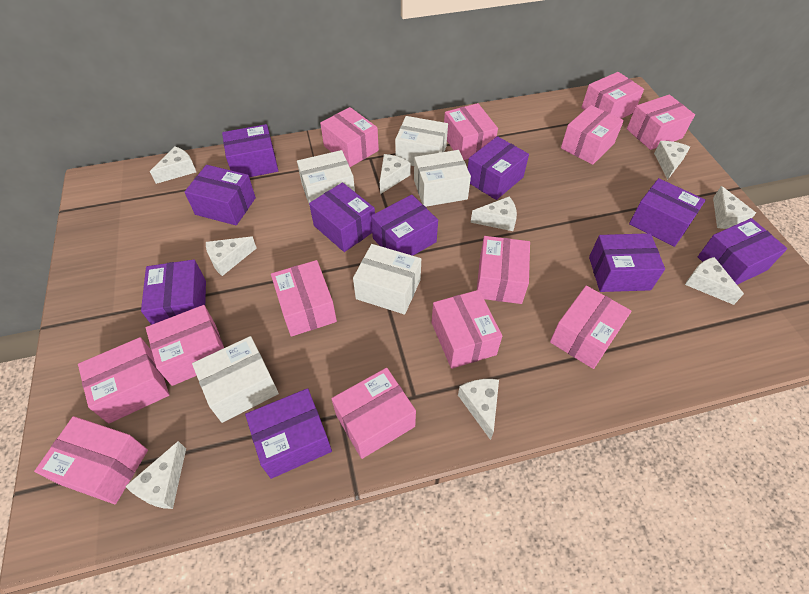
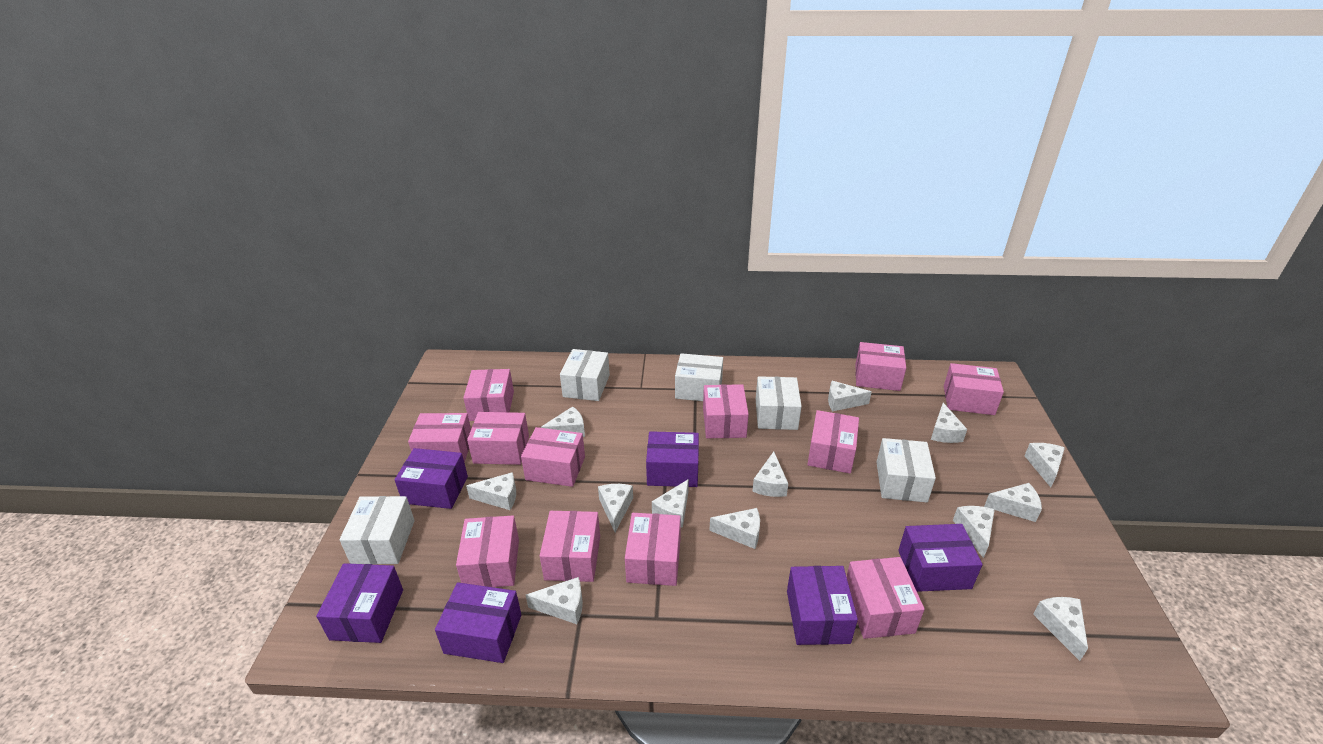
pink box: 13 -> 12
purple box: 10 -> 6
white cheese: 9 -> 13

